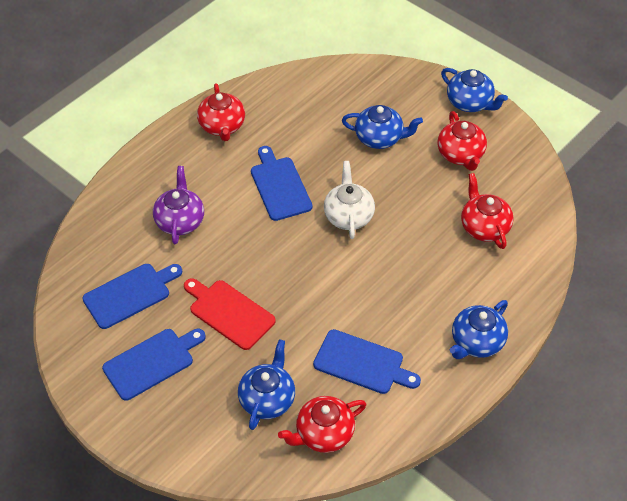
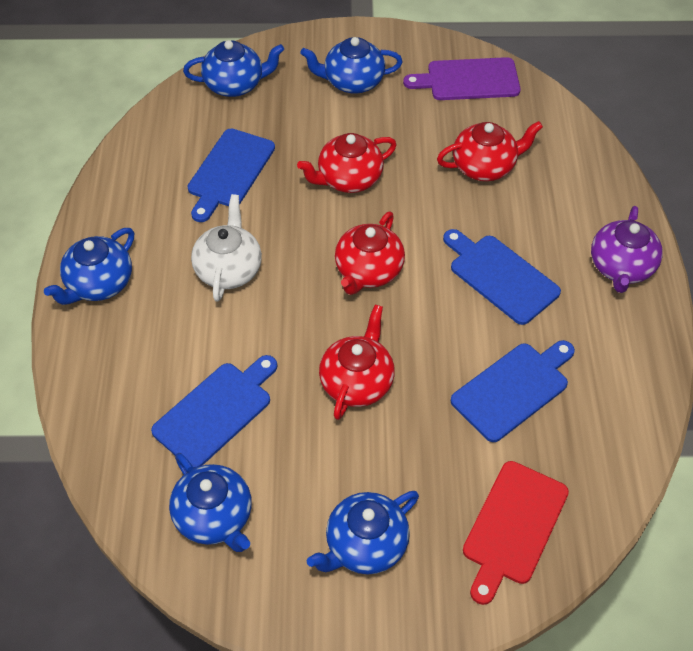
blue teapot: 4 -> 5
purple cutting board: 0 -> 1

